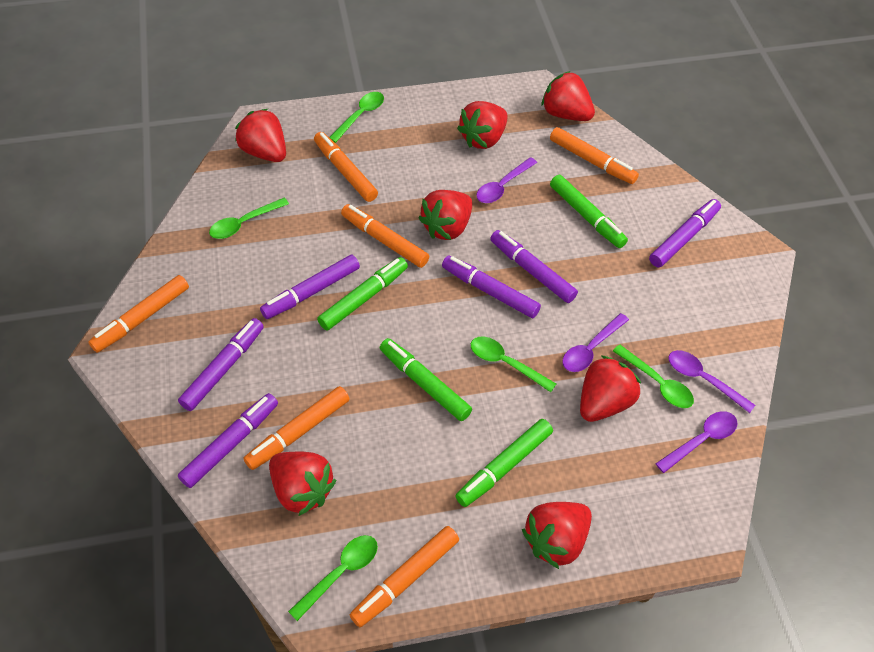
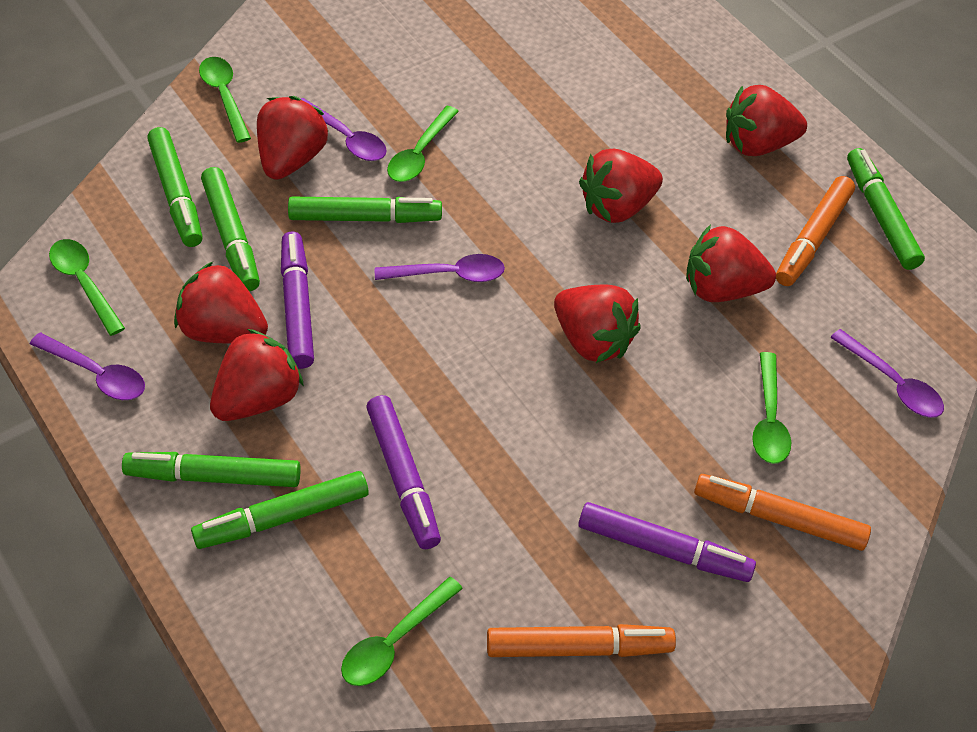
green marker: 4 -> 6
orange marker: 6 -> 3
purple marker: 6 -> 3

